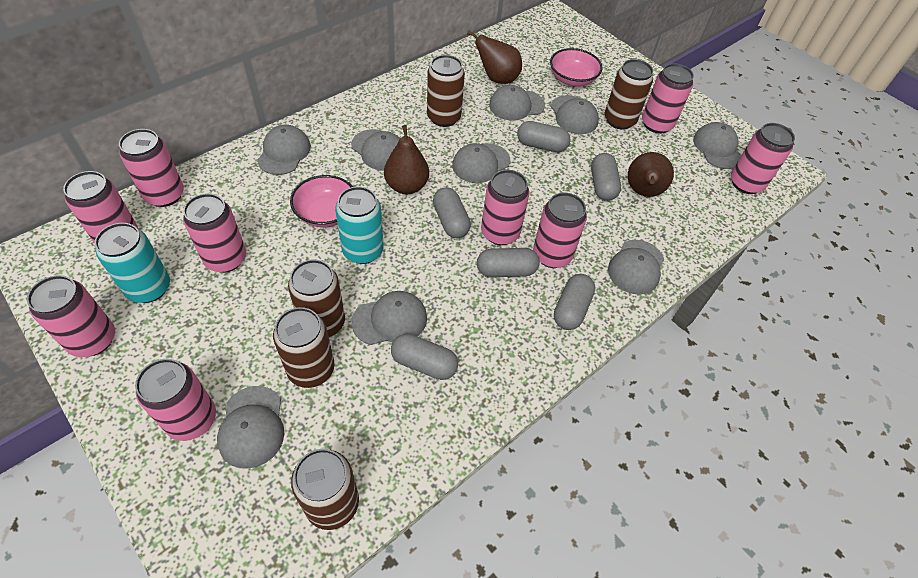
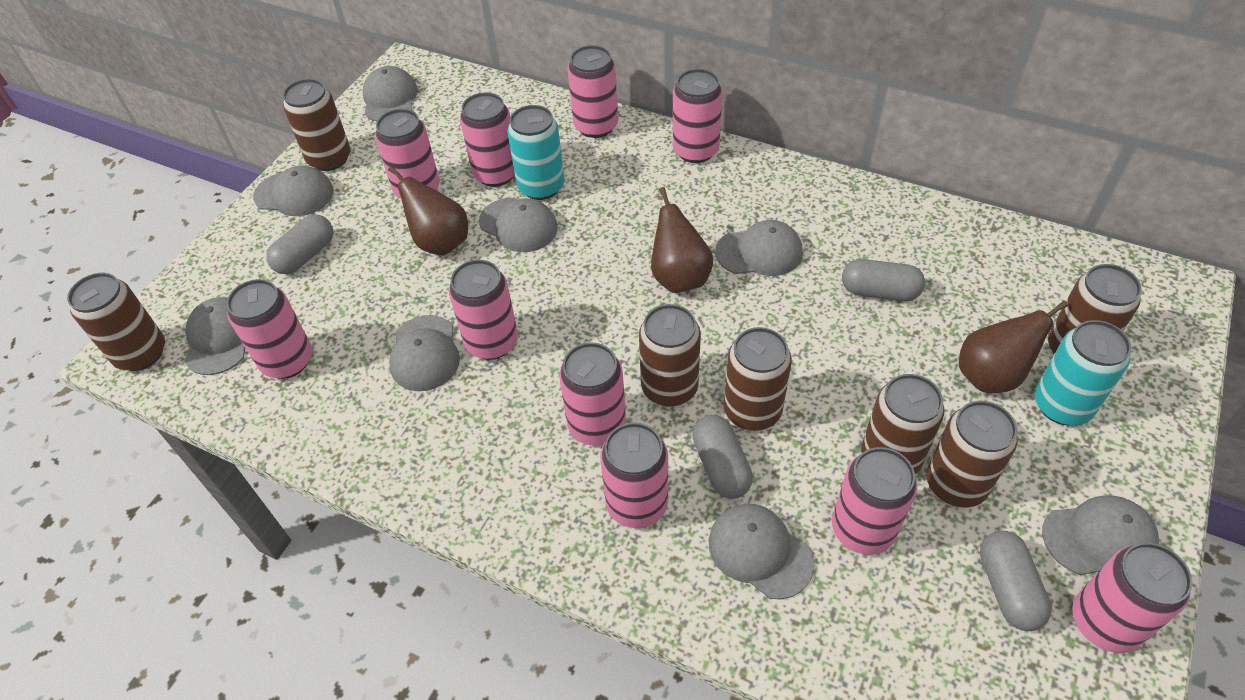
brown can: 5 -> 7
grey cap: 9 -> 8
grey capsule: 6 -> 4
pink bowl: 2 -> 0
pink can: 9 -> 10

